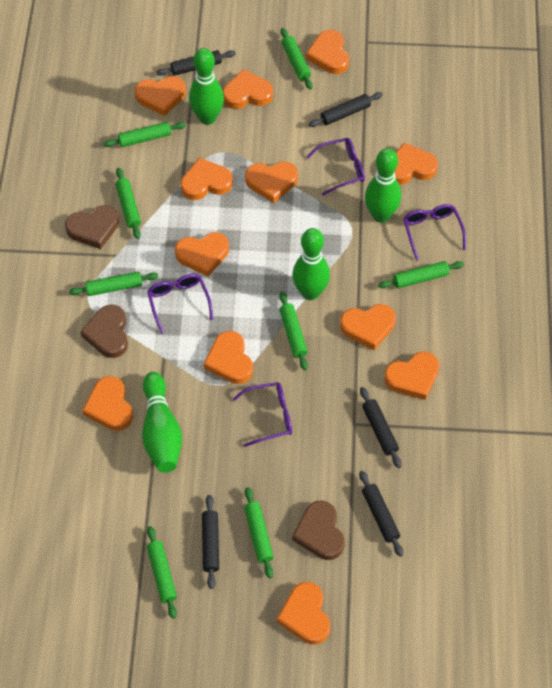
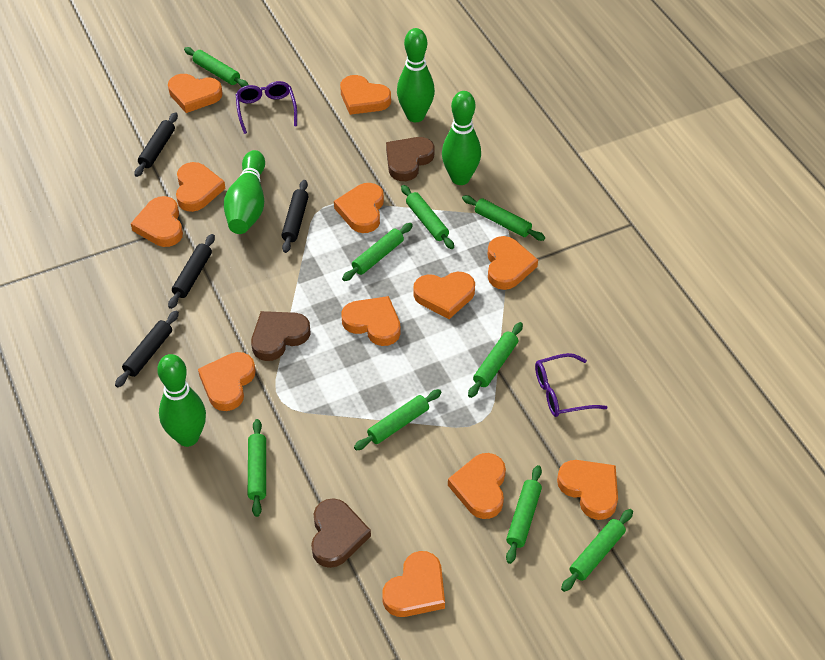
black rolling pin: 5 -> 4
green rolling pin: 8 -> 9
purple glasses: 4 -> 2

